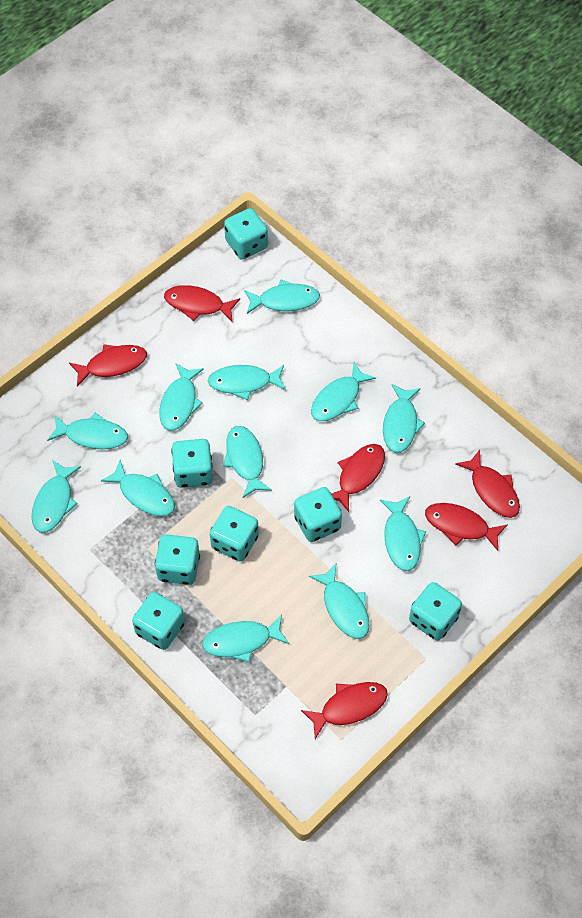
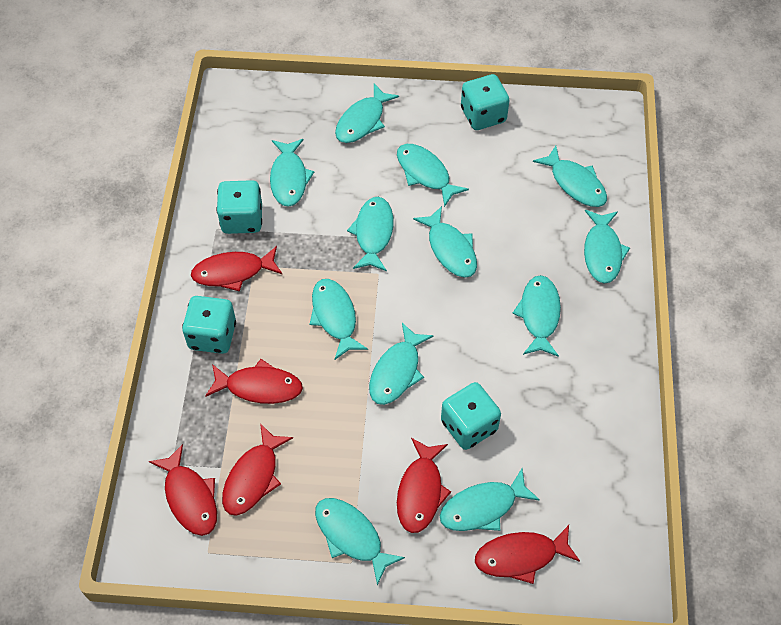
turquoise dice: 7 -> 4

